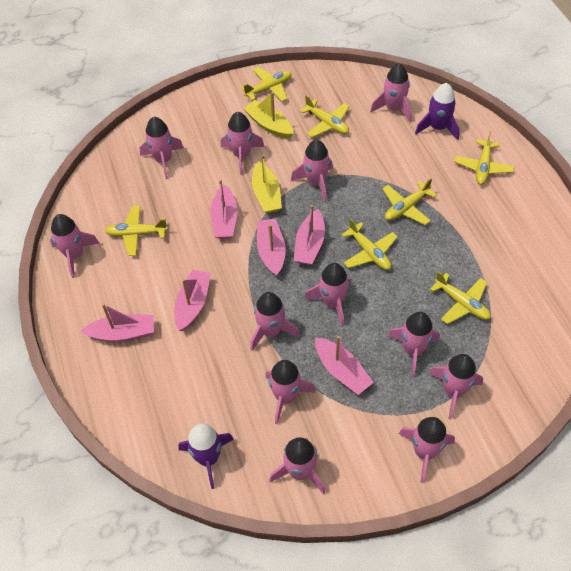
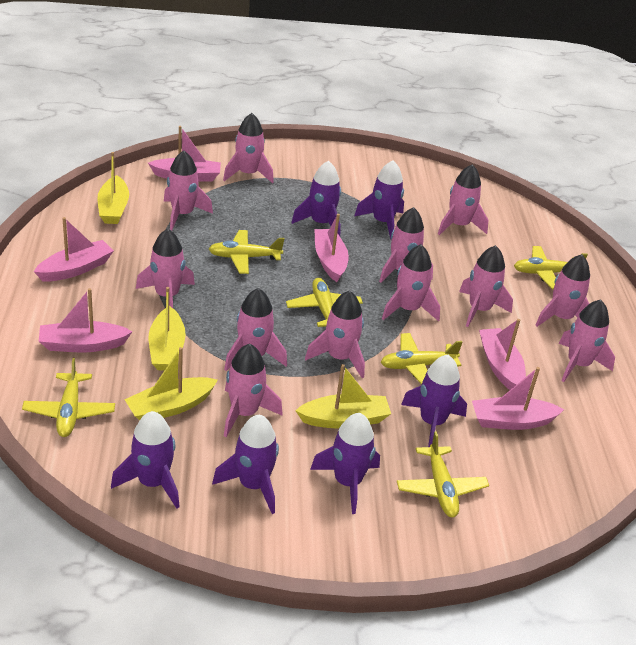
purple rocket: 2 -> 6
yellow boat: 2 -> 4
yellow plane: 7 -> 6

